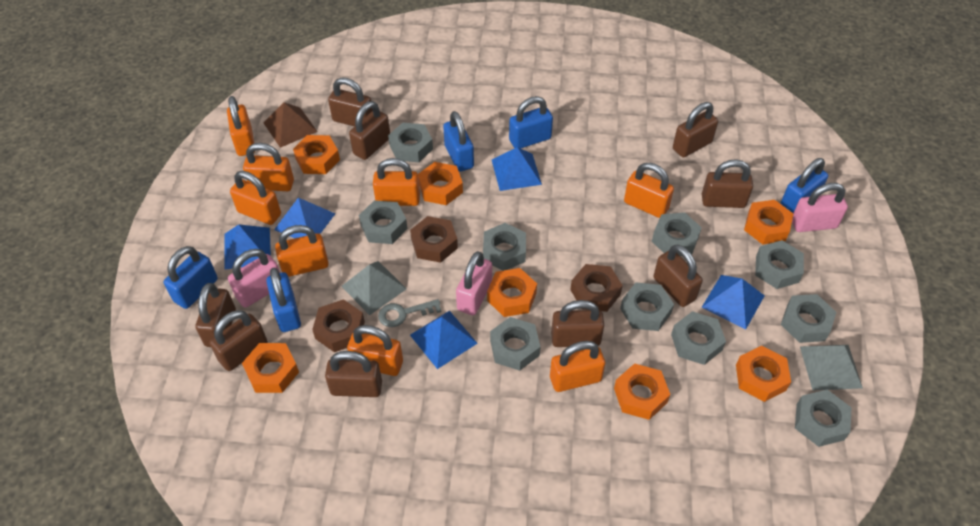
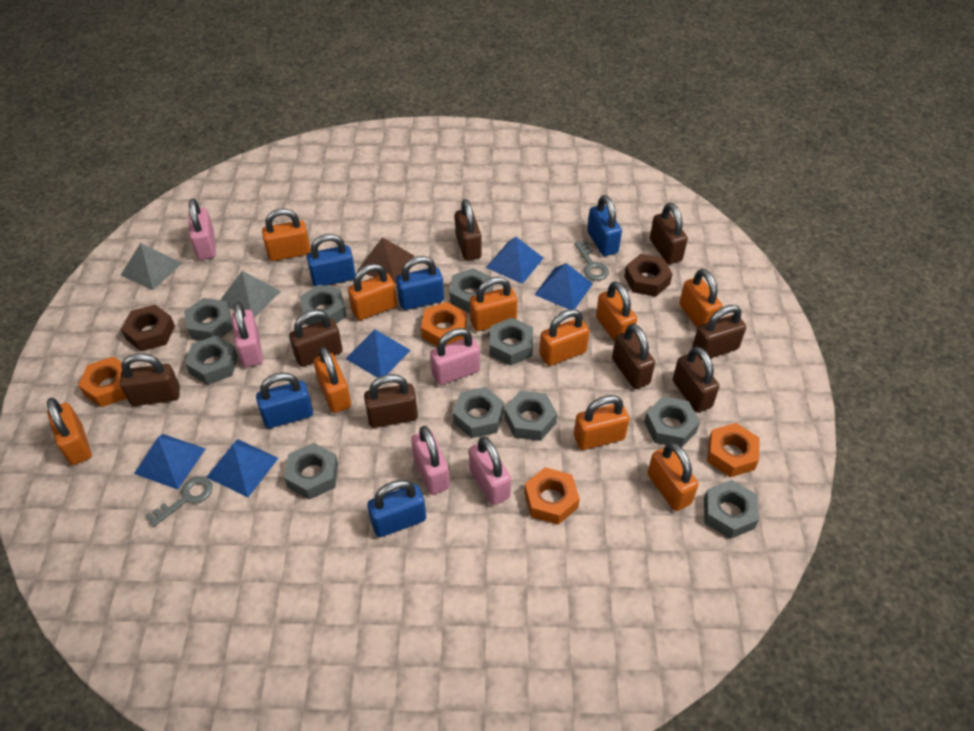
brown nut: 3 -> 2
brown padlock: 9 -> 8
grey key: 1 -> 2
orange nut: 7 -> 4
orange padlock: 8 -> 10
pink padlock: 3 -> 5

